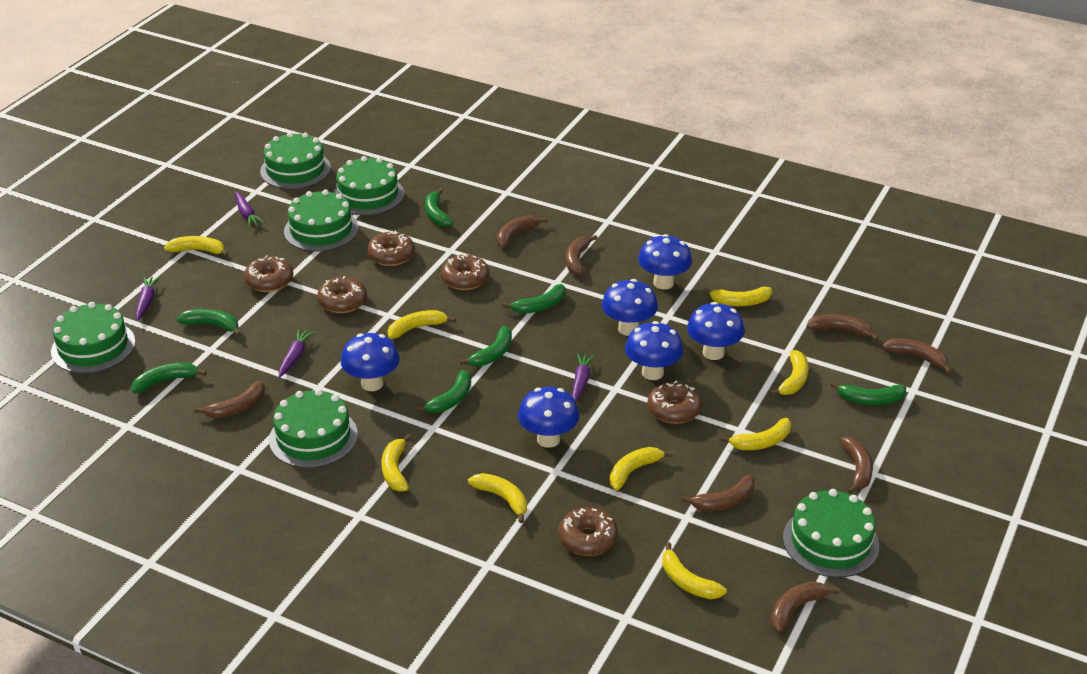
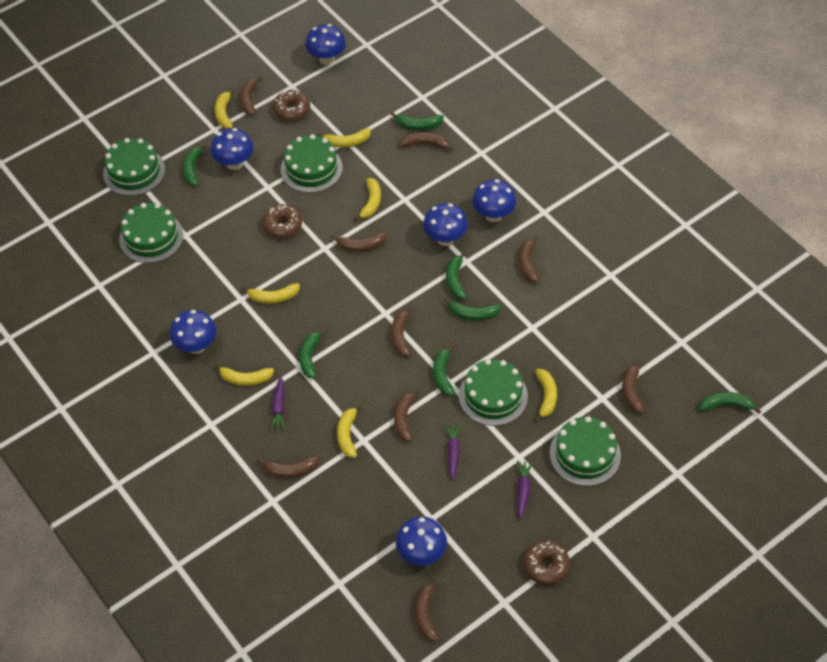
brown banana: 8 -> 9
brown donut: 6 -> 3
green cake: 6 -> 5
purple carrot: 4 -> 3
yellow banana: 9 -> 7

